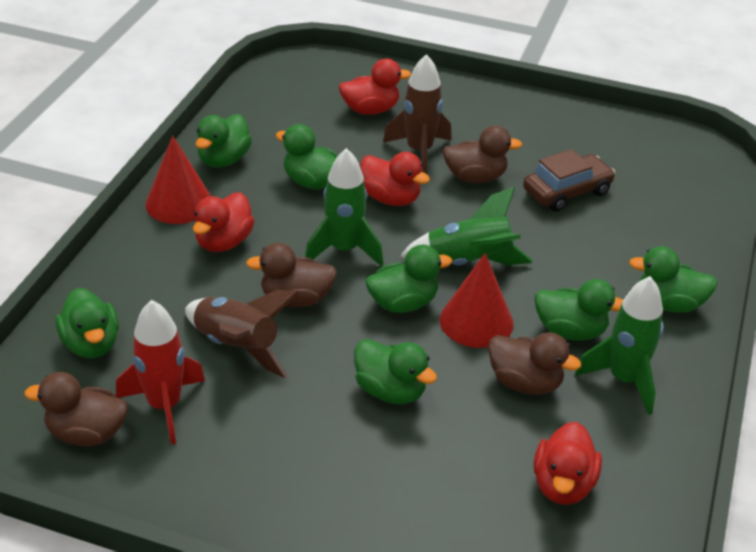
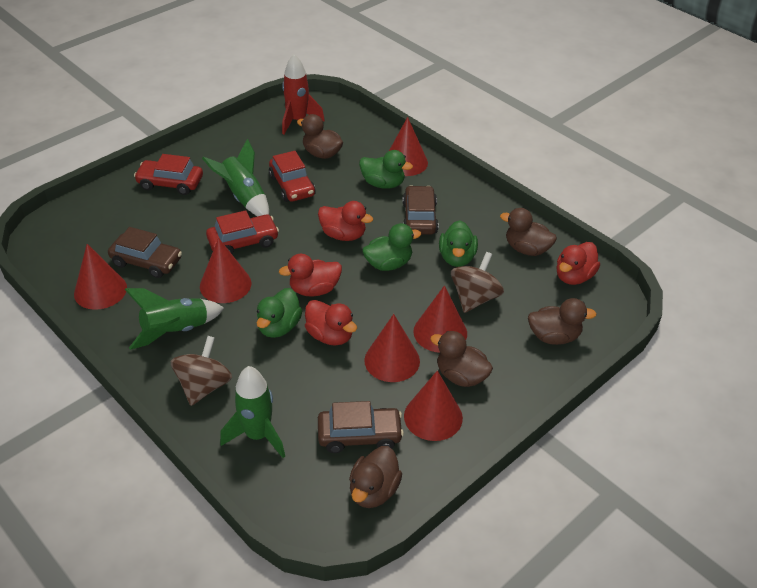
brown car: 1 -> 3
brown duck: 4 -> 5
brown rocket: 2 -> 0
brown spinning top: 0 -> 2
green duck: 7 -> 4
red car: 0 -> 3
red cone: 2 -> 6

